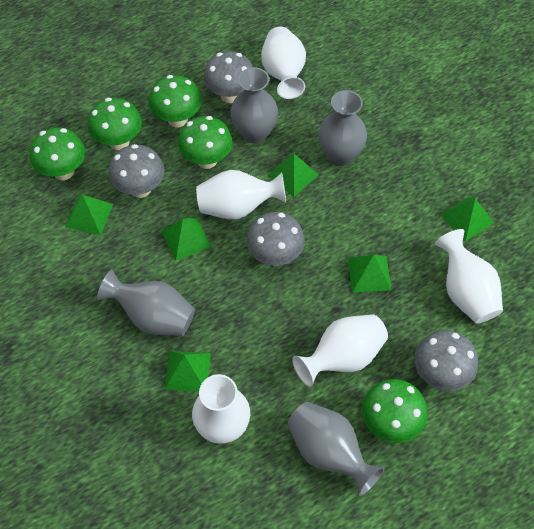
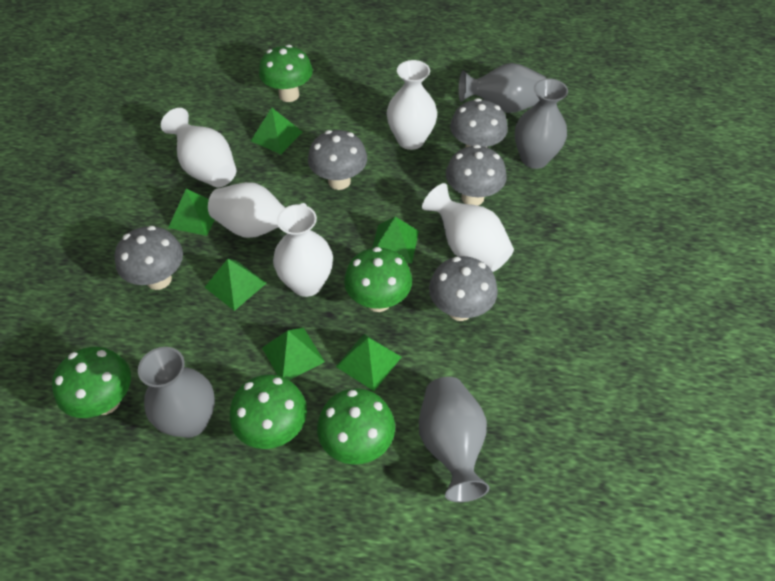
grey mushroom: 4 -> 5

